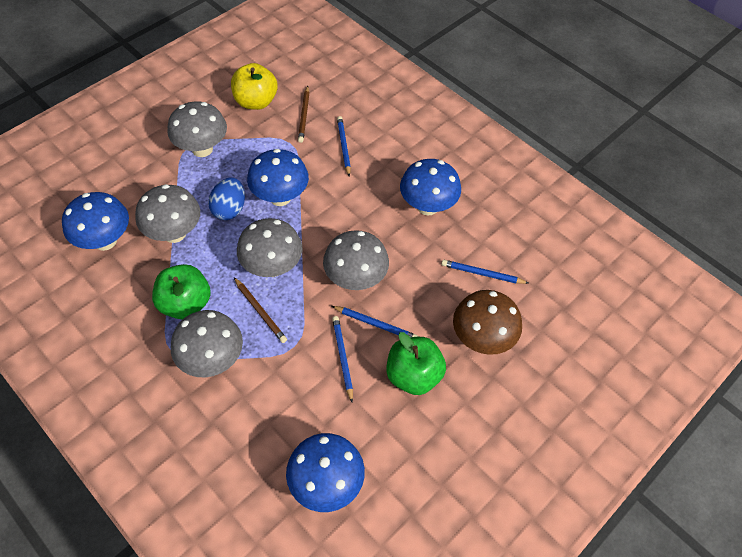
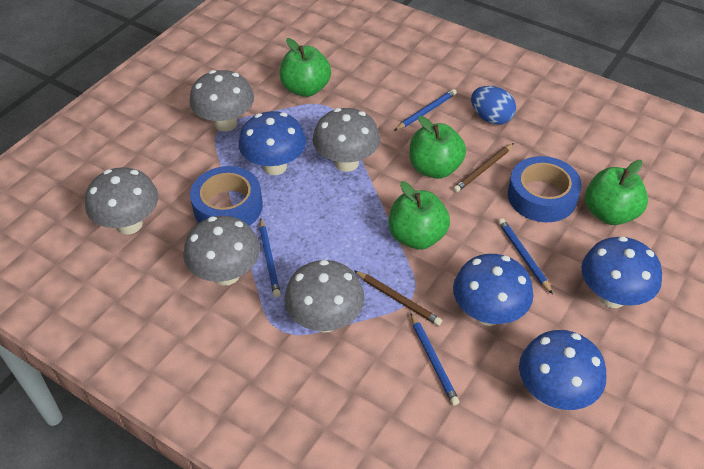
blue tape: 0 -> 2
brown mushroom: 1 -> 0
green apple: 2 -> 4
yellow apple: 1 -> 0

